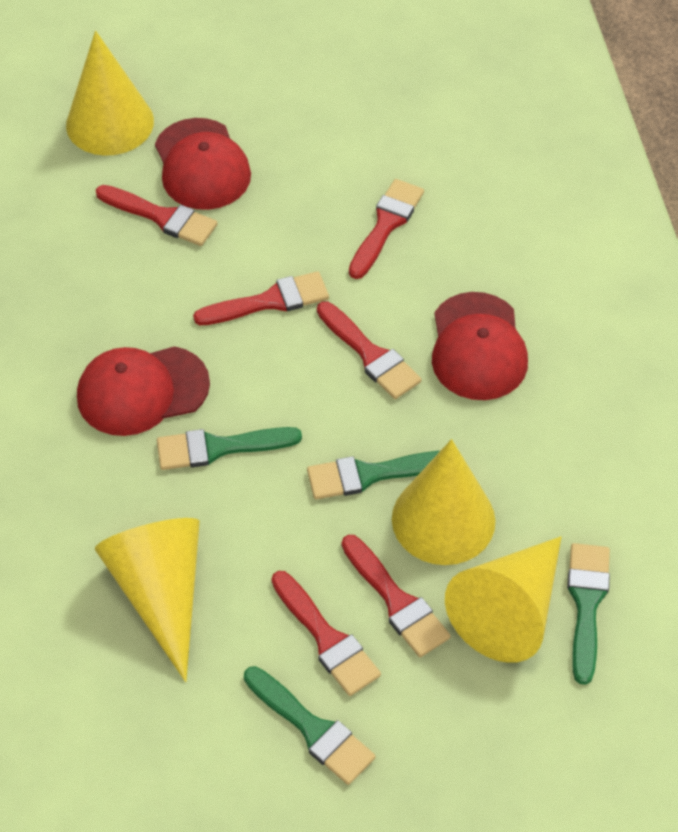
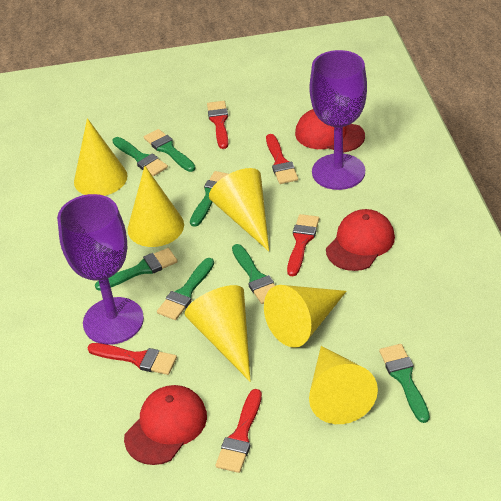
green brush: 4 -> 7
purple goblet: 0 -> 2
red brush: 6 -> 5
yellow cone: 4 -> 6

